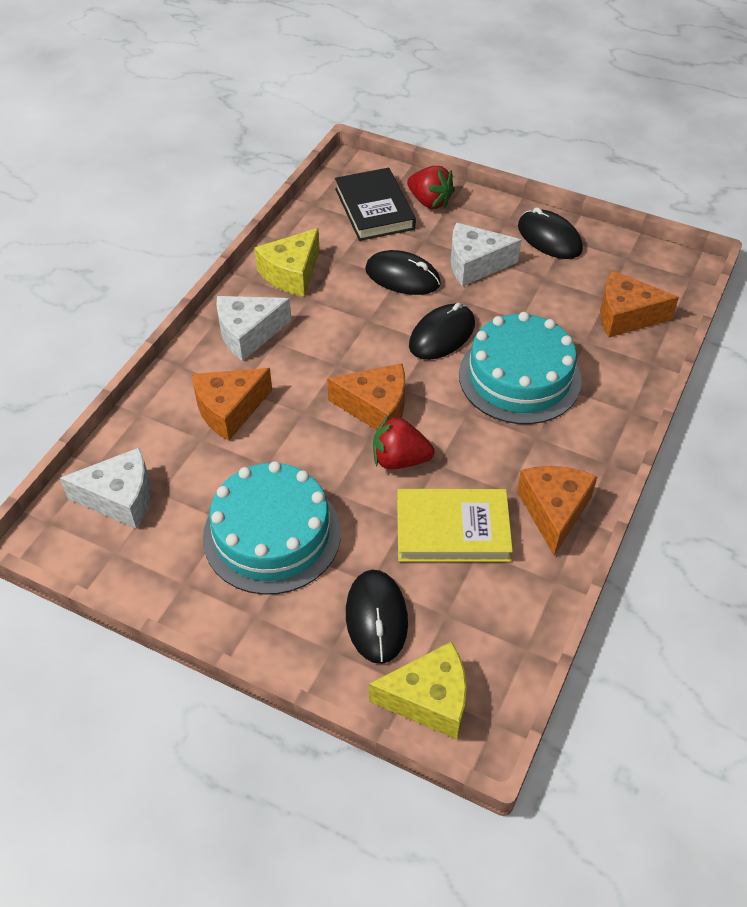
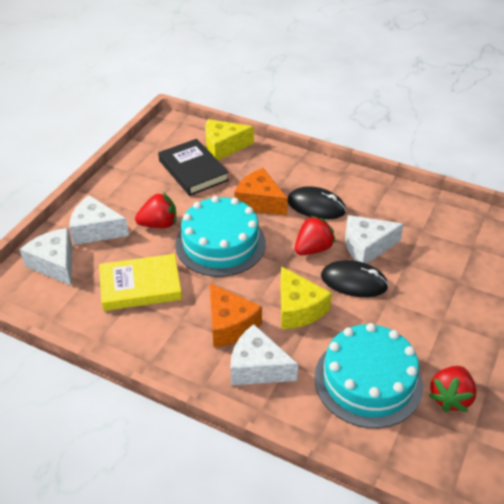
black mouse: 4 -> 2
orange cheese: 4 -> 2
red strawberry: 2 -> 3
white cheese: 3 -> 4

